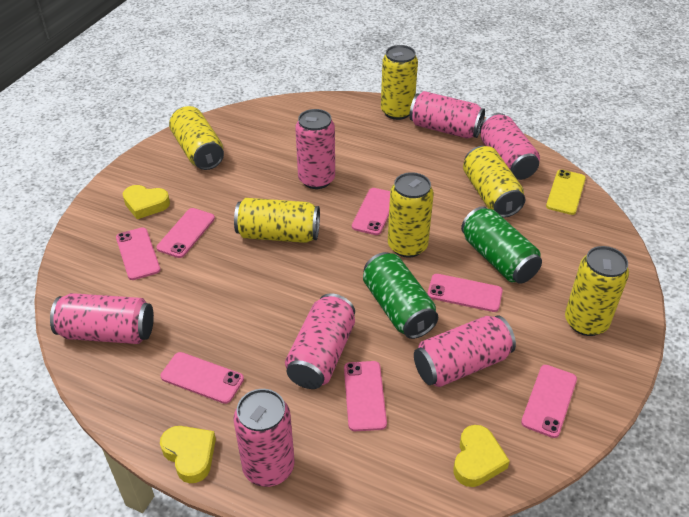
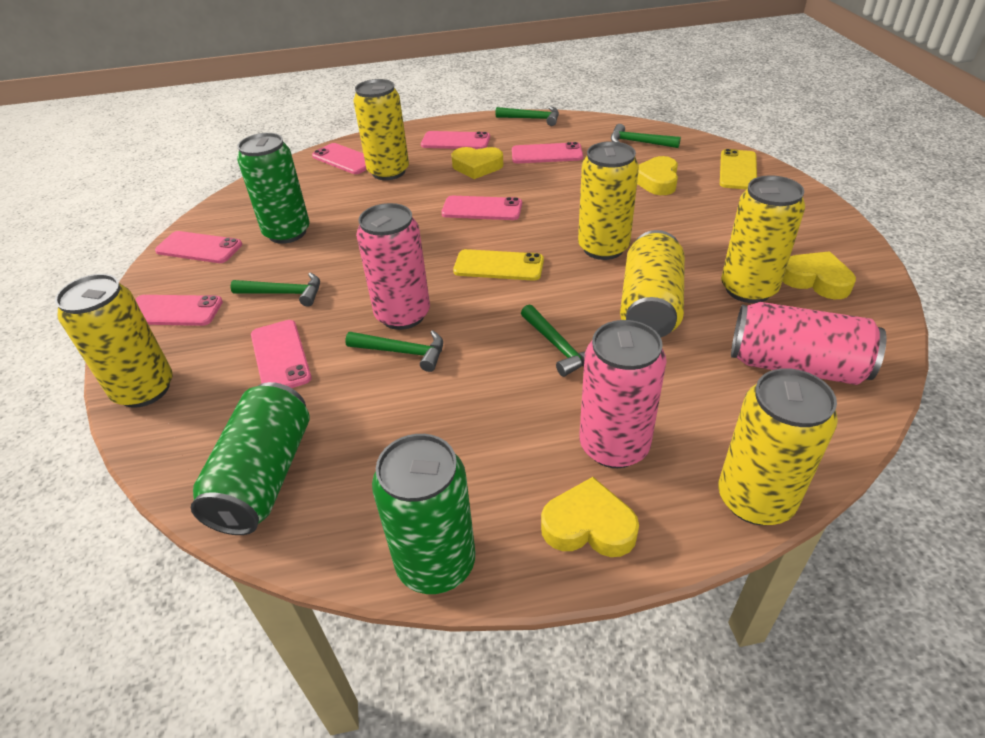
green can: 2 -> 3
green hammer: 0 -> 5
pink can: 7 -> 3
yellow heart: 3 -> 4
yellow phone: 1 -> 2

